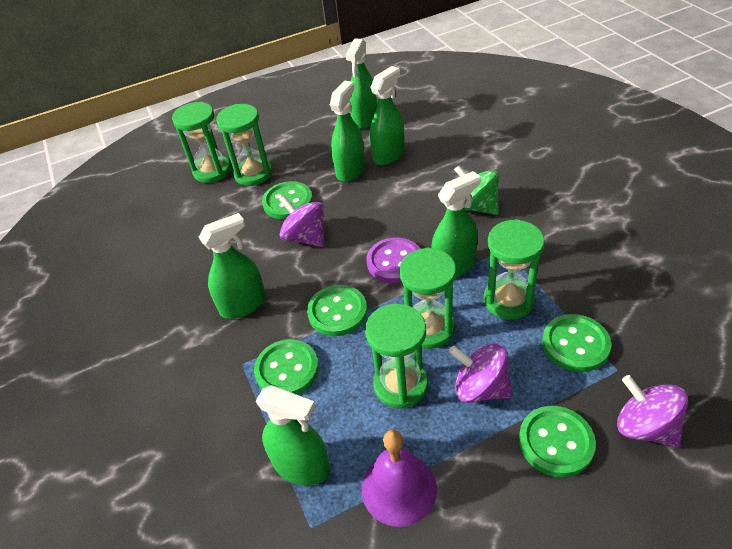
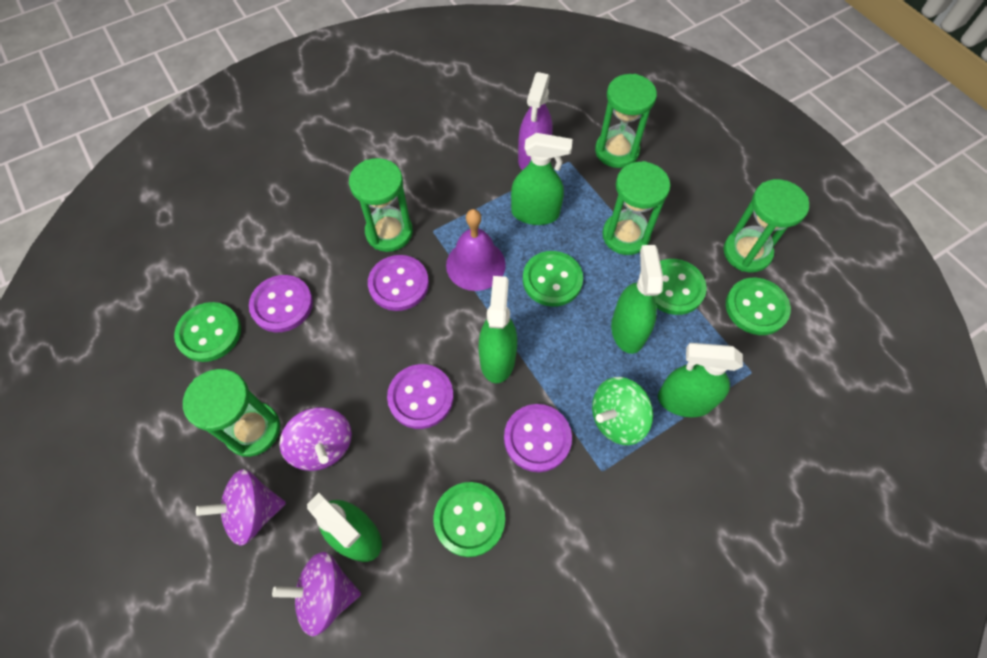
green spray bottle: 6 -> 5
purple button: 1 -> 4
purple spray bottle: 0 -> 1

